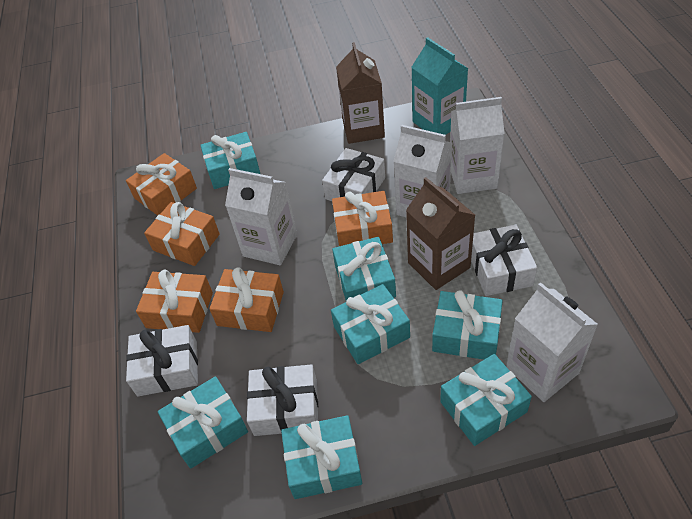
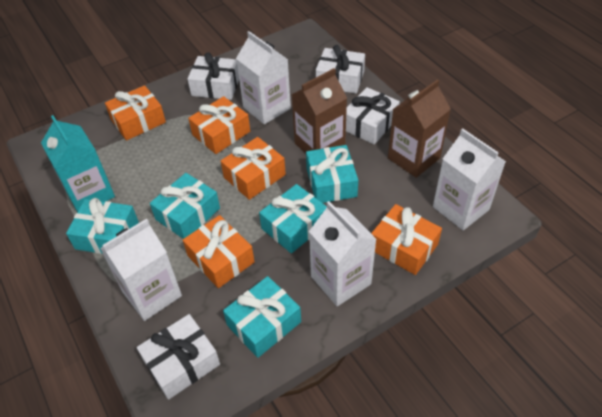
turquoise gift: 7 -> 5

